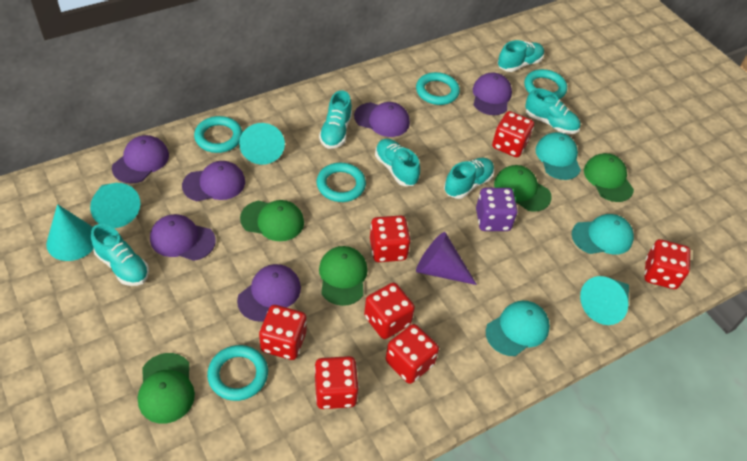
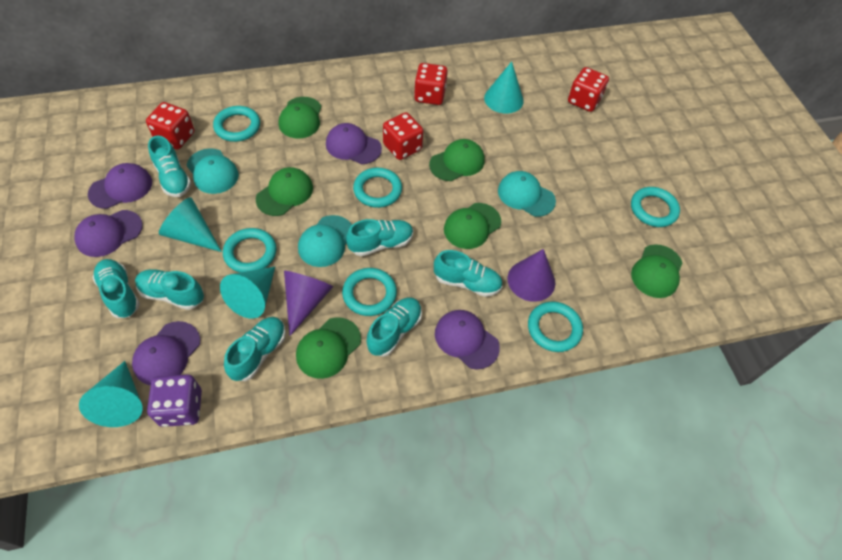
green cap: 5 -> 6
purple cap: 6 -> 5
purple cone: 1 -> 2
red dice: 7 -> 4
turquoise ring: 5 -> 6
turquoise shoe: 6 -> 7

